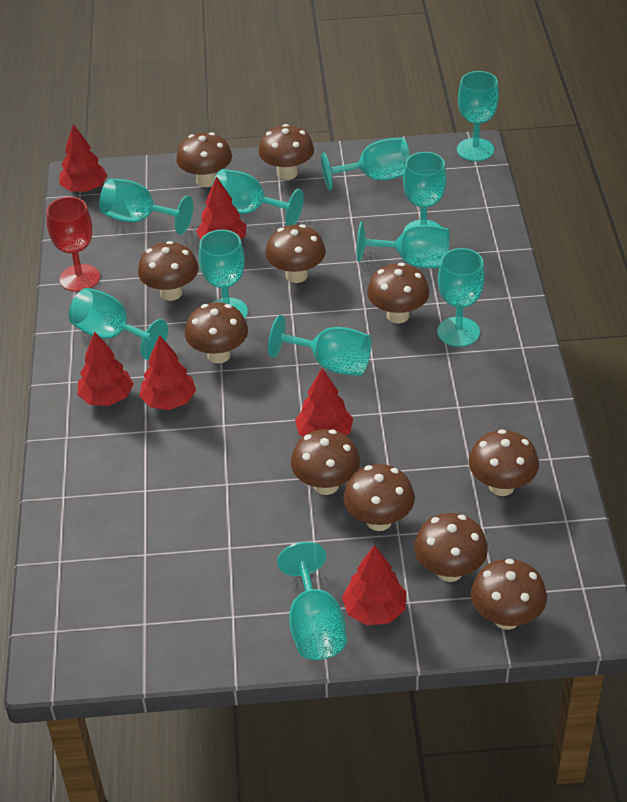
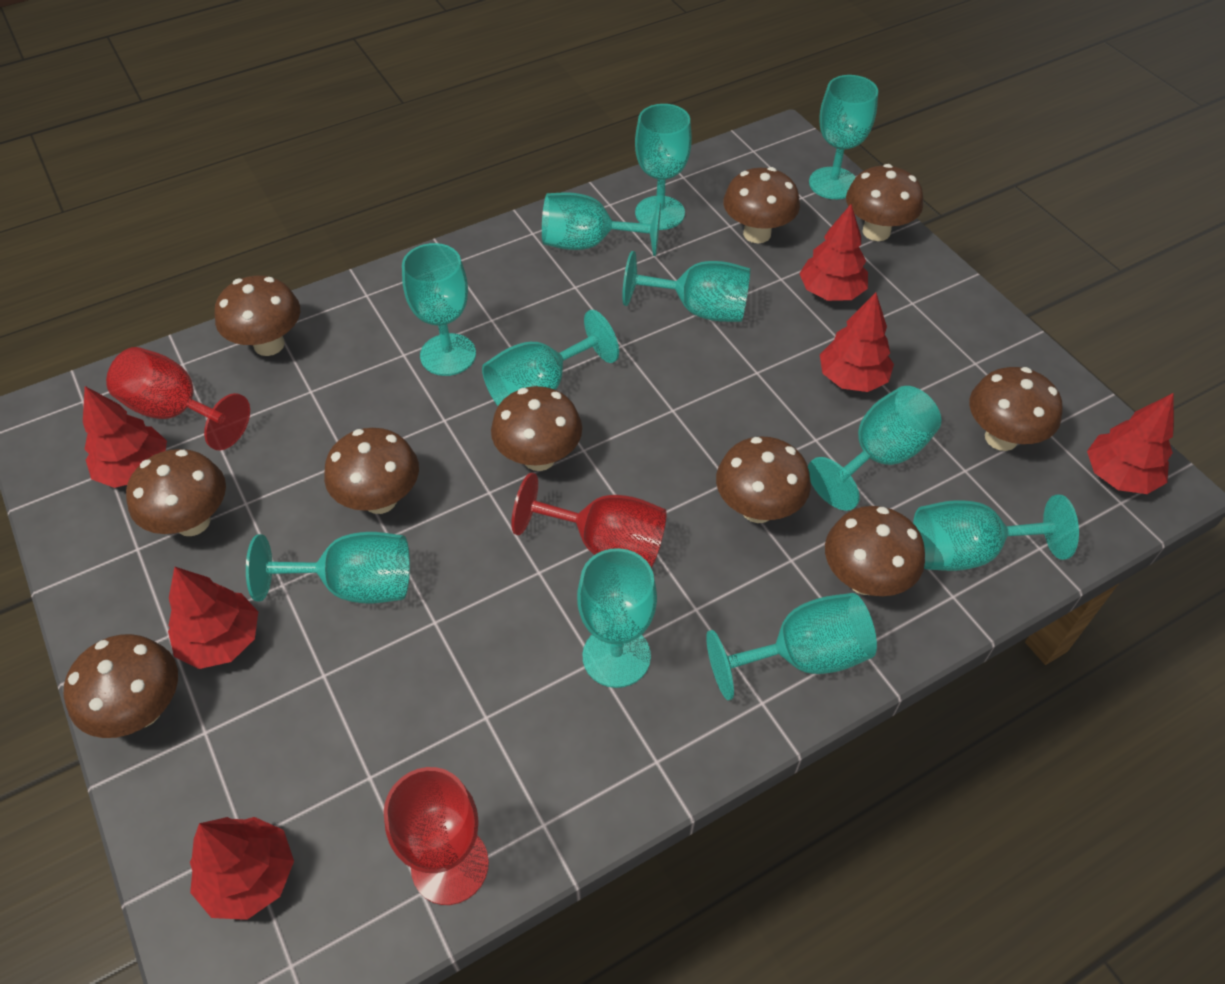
brown mushroom: 11 -> 10
red goblet: 1 -> 3

